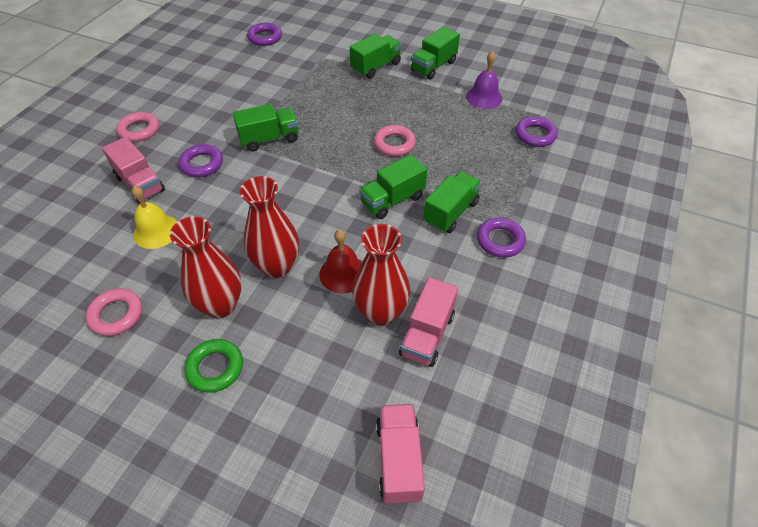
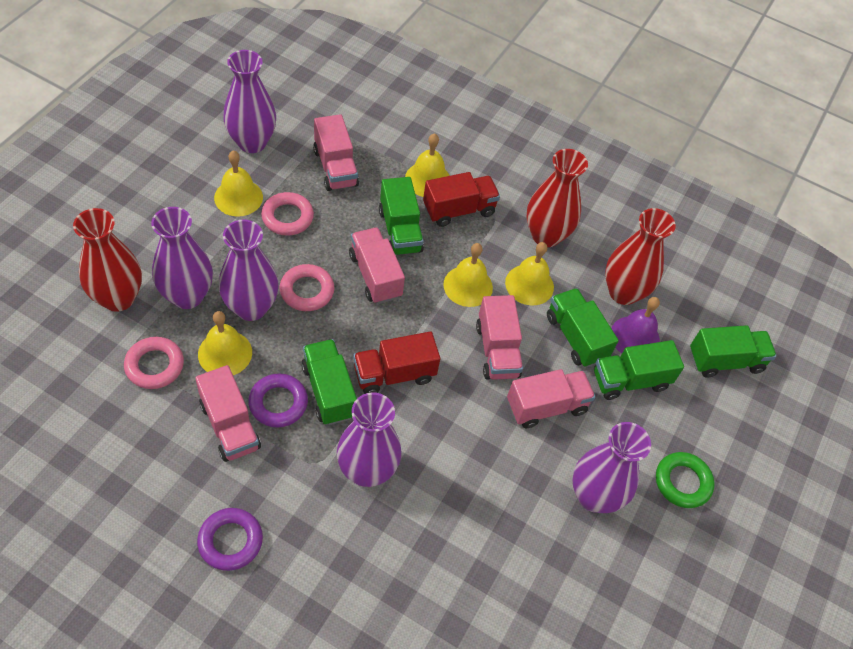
pink truck: 3 -> 5
purple ring: 4 -> 2
purple vase: 0 -> 5
red bell: 1 -> 0
red truck: 0 -> 2
yellow bell: 1 -> 5

